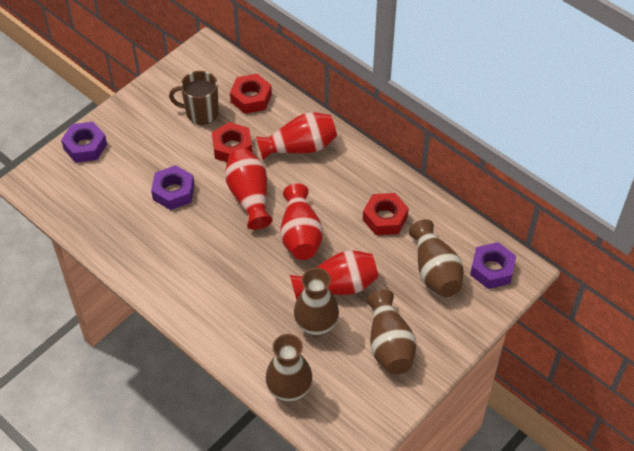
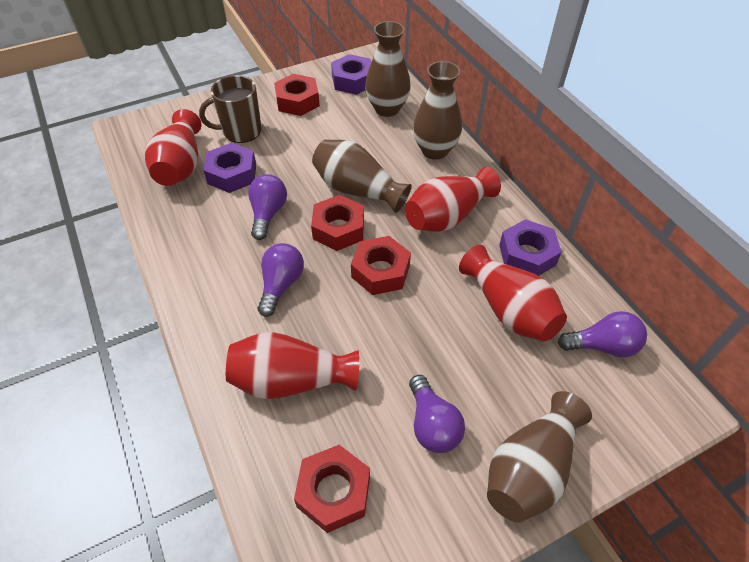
purple light bulb: 0 -> 4
red nut: 3 -> 4

